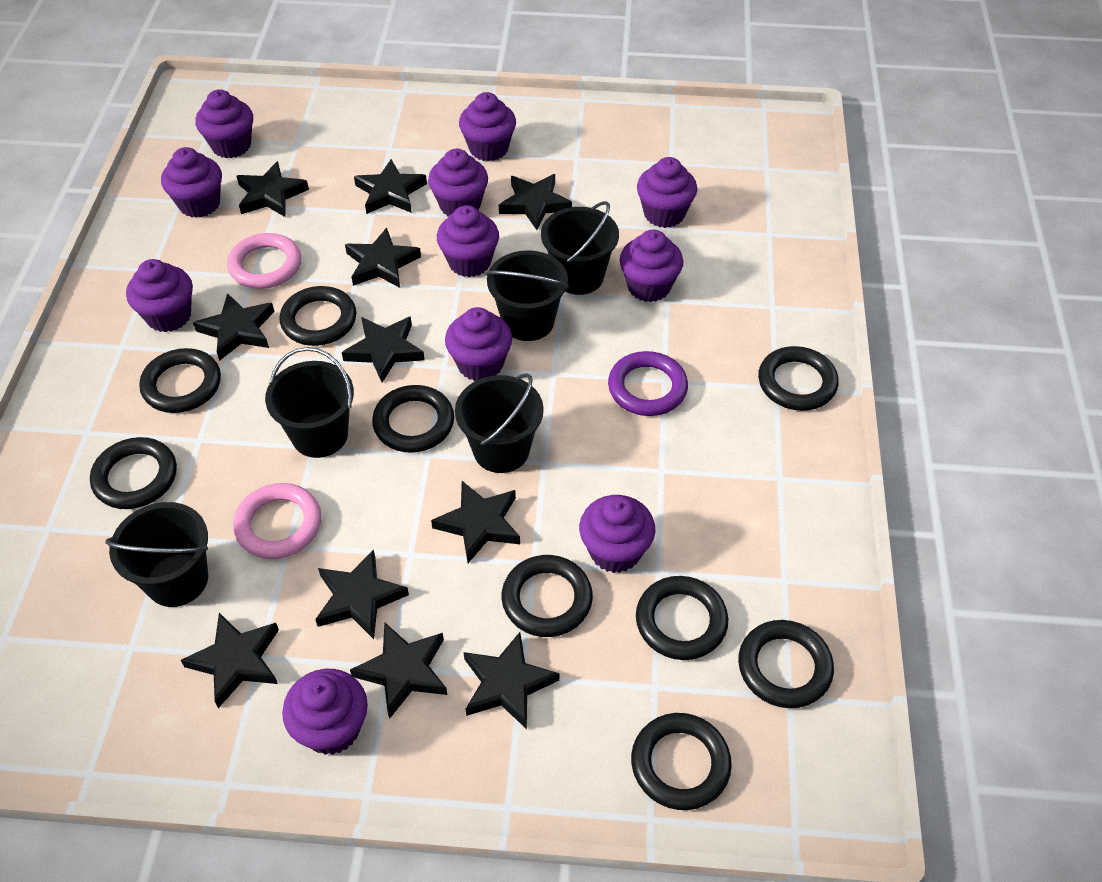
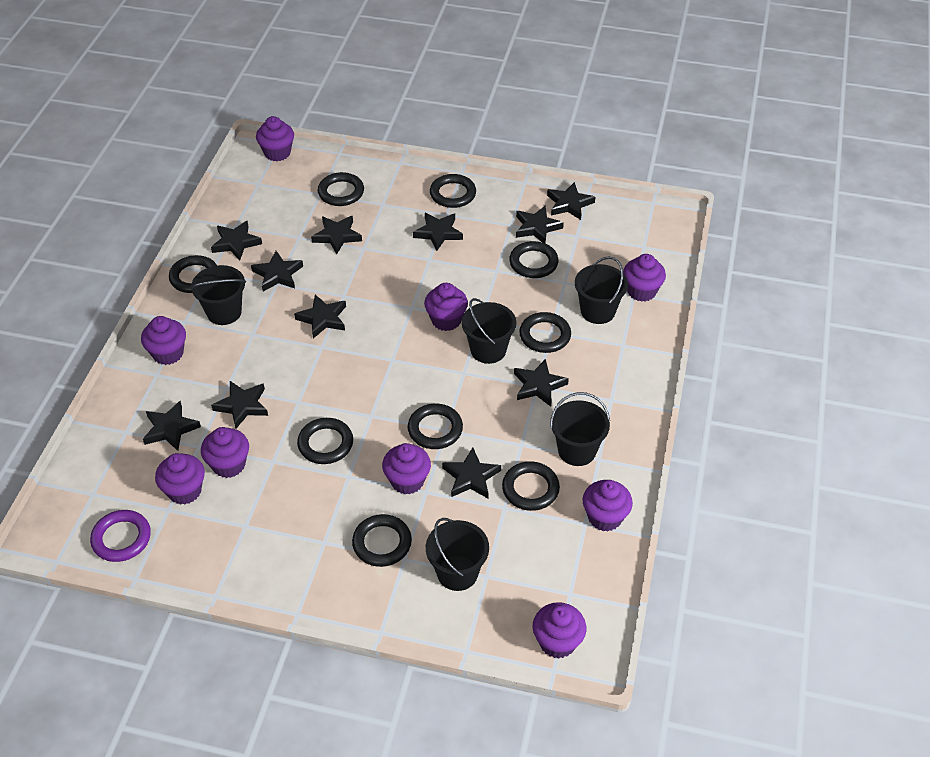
pink ring: 2 -> 0
purple cupcake: 11 -> 9

